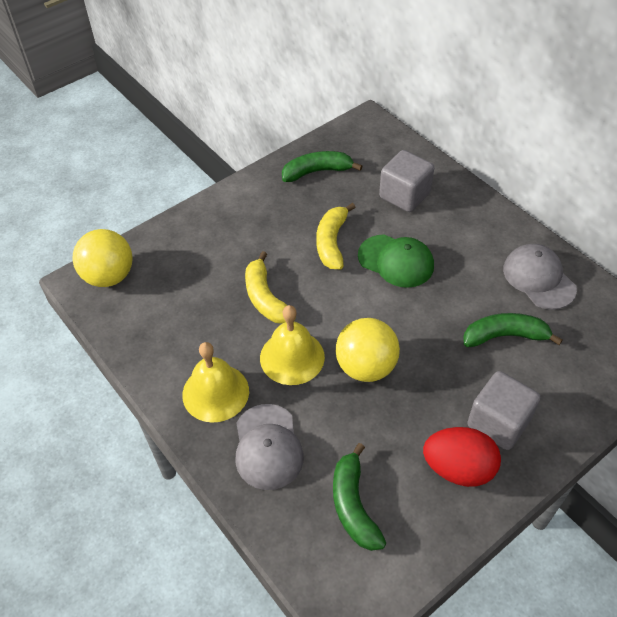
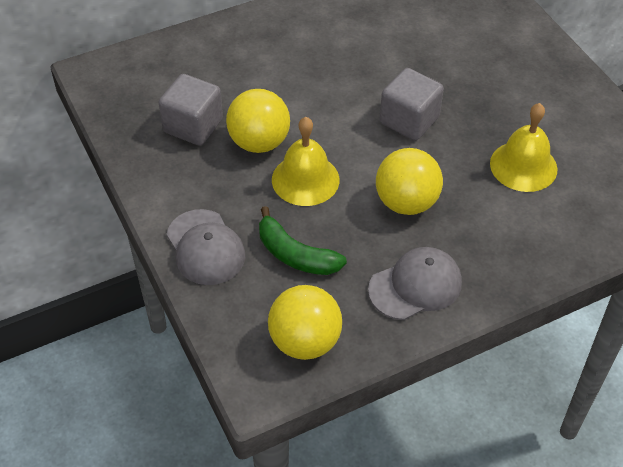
green banana: 3 -> 1
green cap: 1 -> 0
red egg: 1 -> 0
yellow ball: 2 -> 3
yellow banana: 2 -> 0

